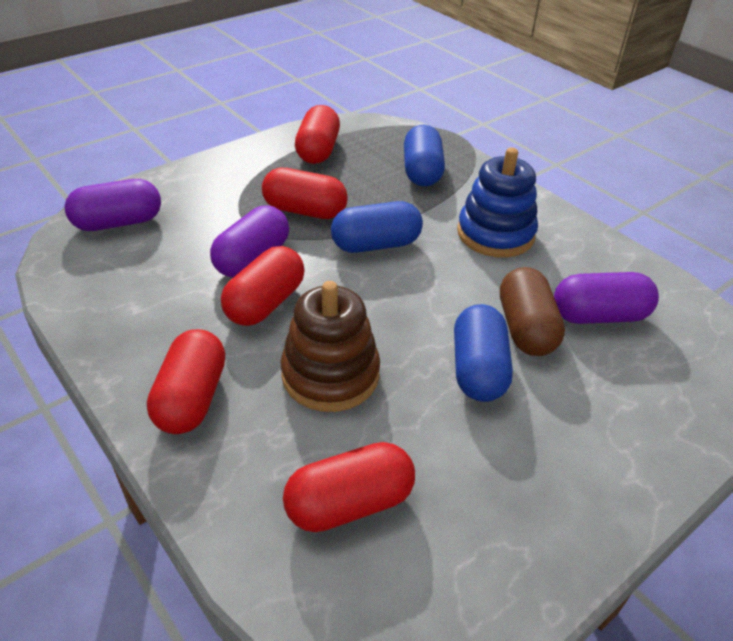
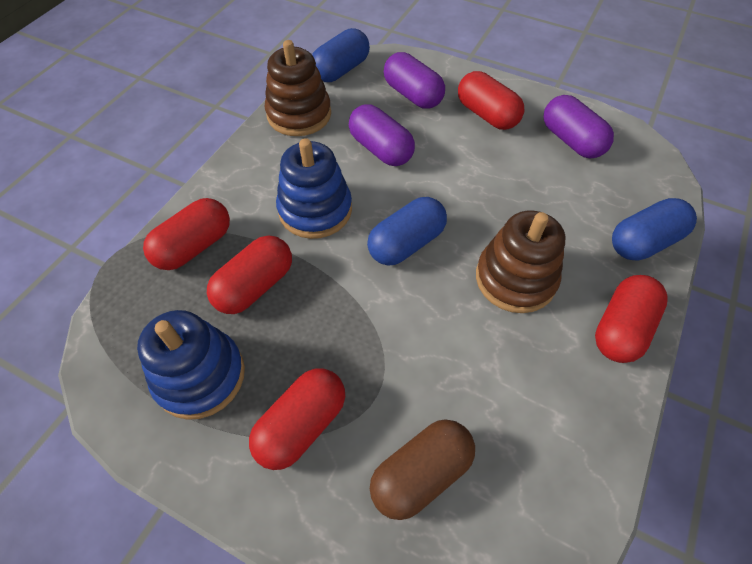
blue stacking toy: 1 -> 2
brown stacking toy: 1 -> 2

